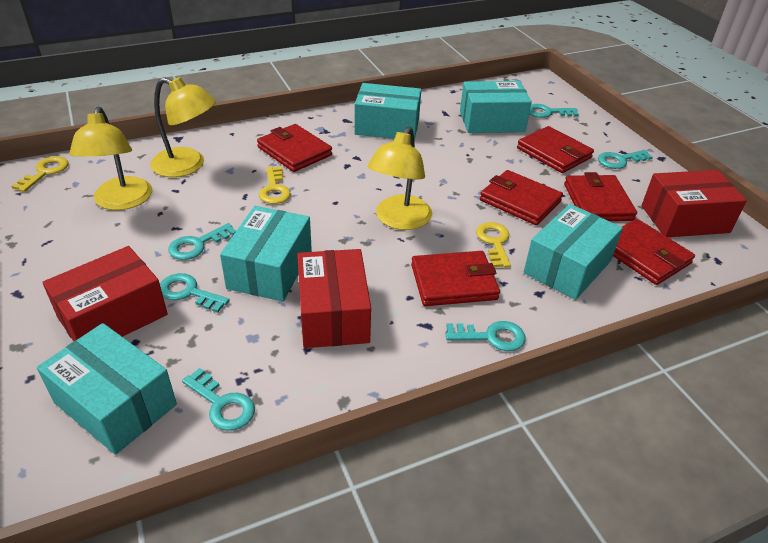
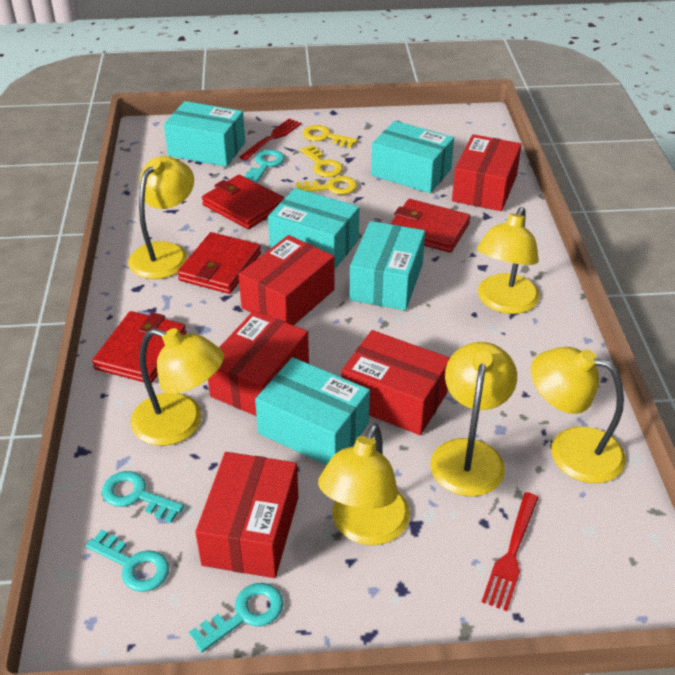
red box: 3 -> 5
red fork: 0 -> 2
red wallet: 6 -> 4
turquoise key: 6 -> 4
yellow lamp: 3 -> 6

